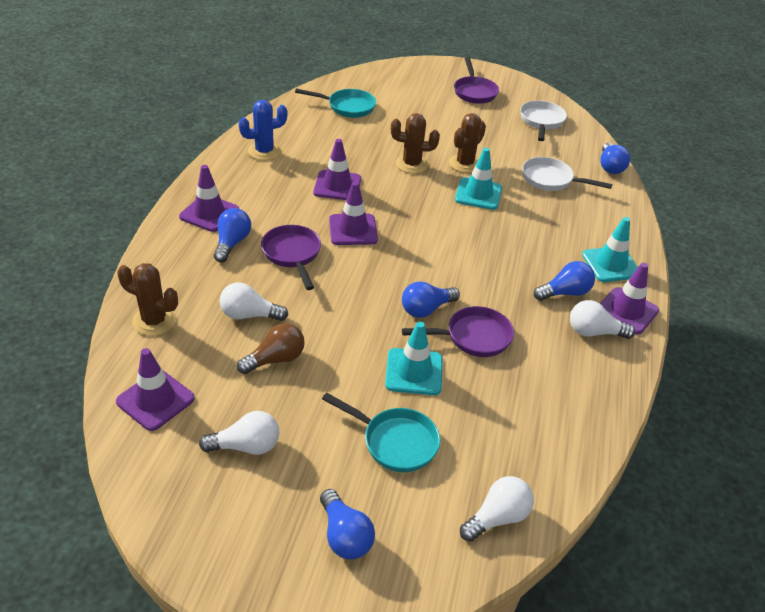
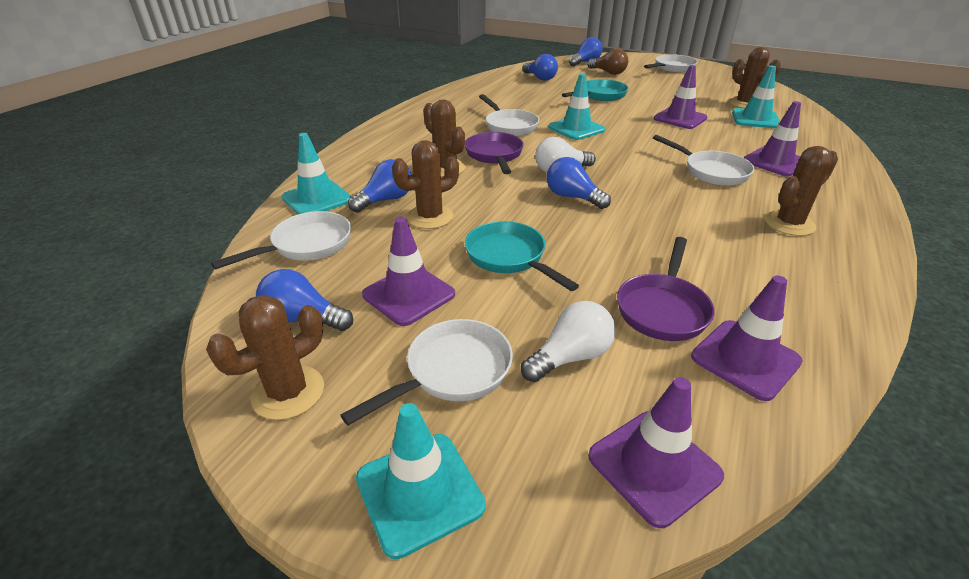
blue cactus: 1 -> 0
brown cactus: 3 -> 5
purple pan: 3 -> 2
turquoise traffic cone: 3 -> 4
white light bulb: 4 -> 2
white pan: 2 -> 5

